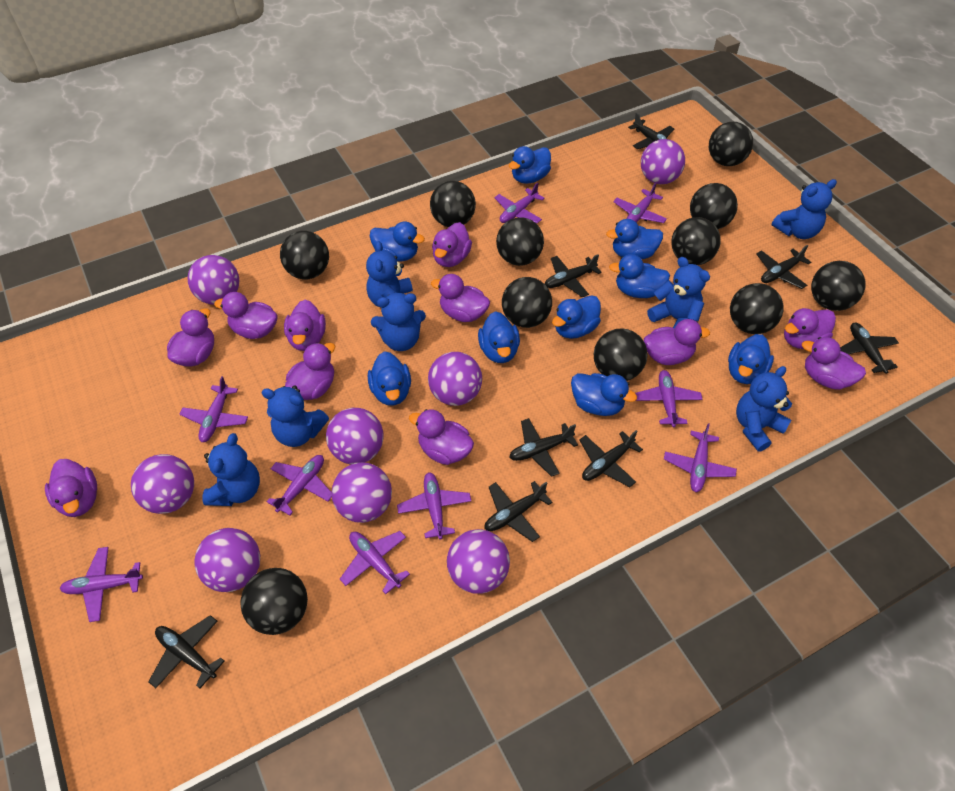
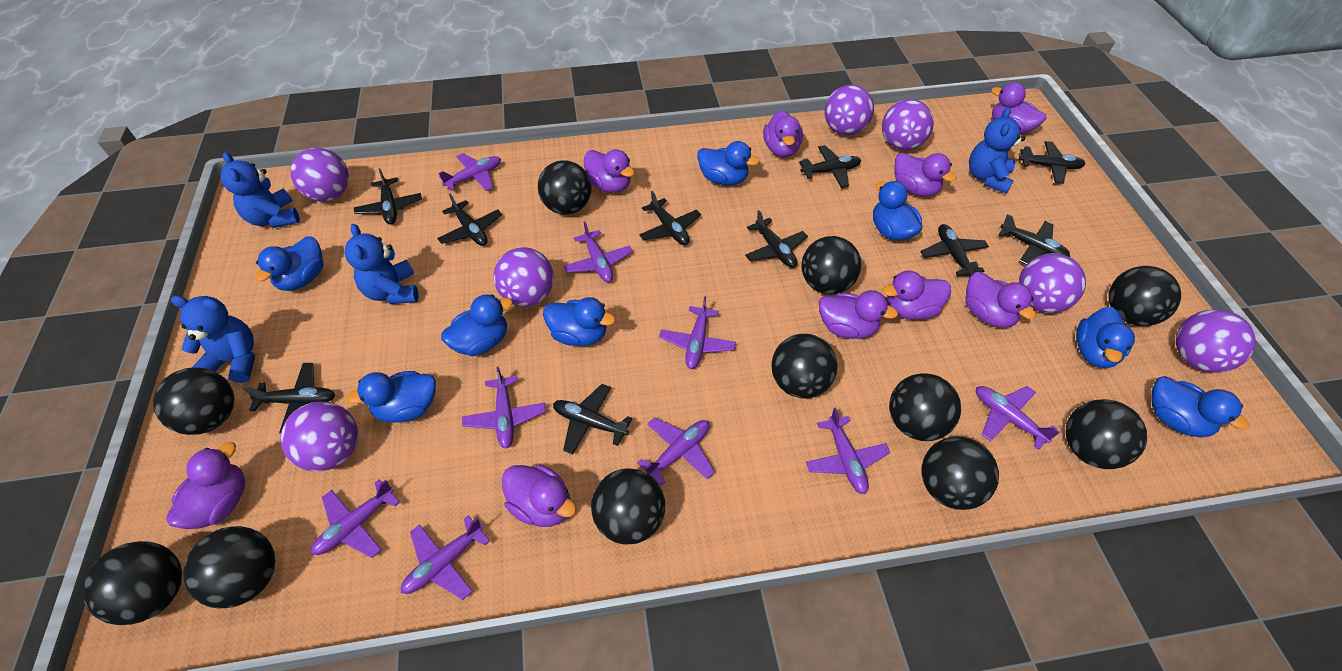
black plane: 8 -> 10
blue duck: 9 -> 8
blue teddy bear: 7 -> 4
purple ball: 8 -> 7
purple duck: 11 -> 9

